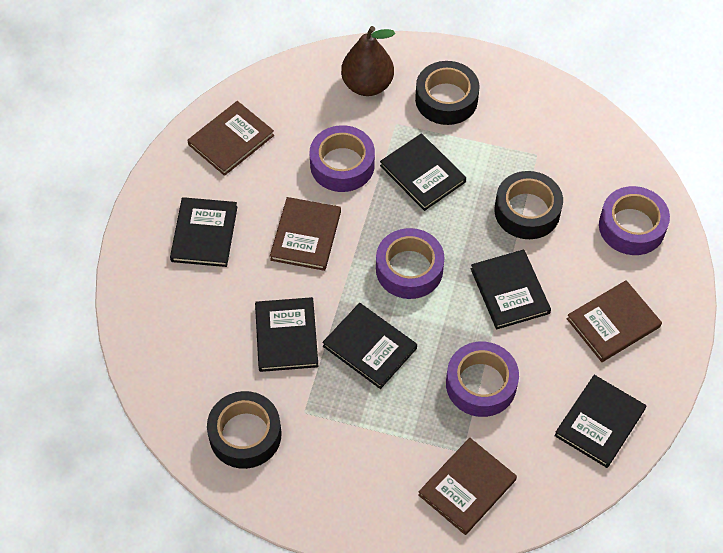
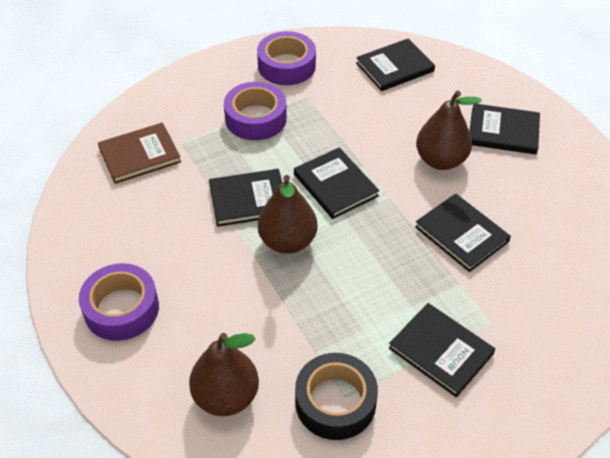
black tape: 3 -> 1
brown book: 4 -> 1
brown pear: 1 -> 3
purple tape: 4 -> 3

